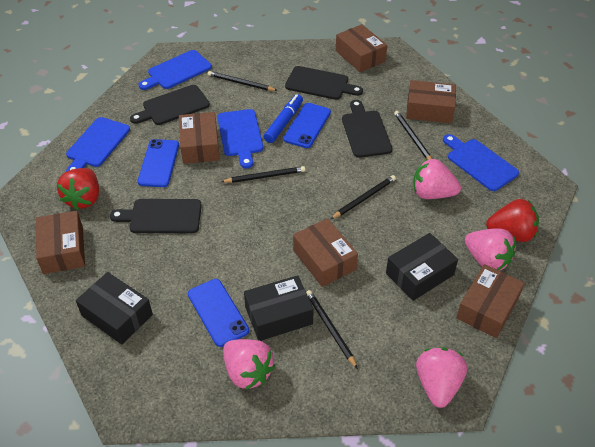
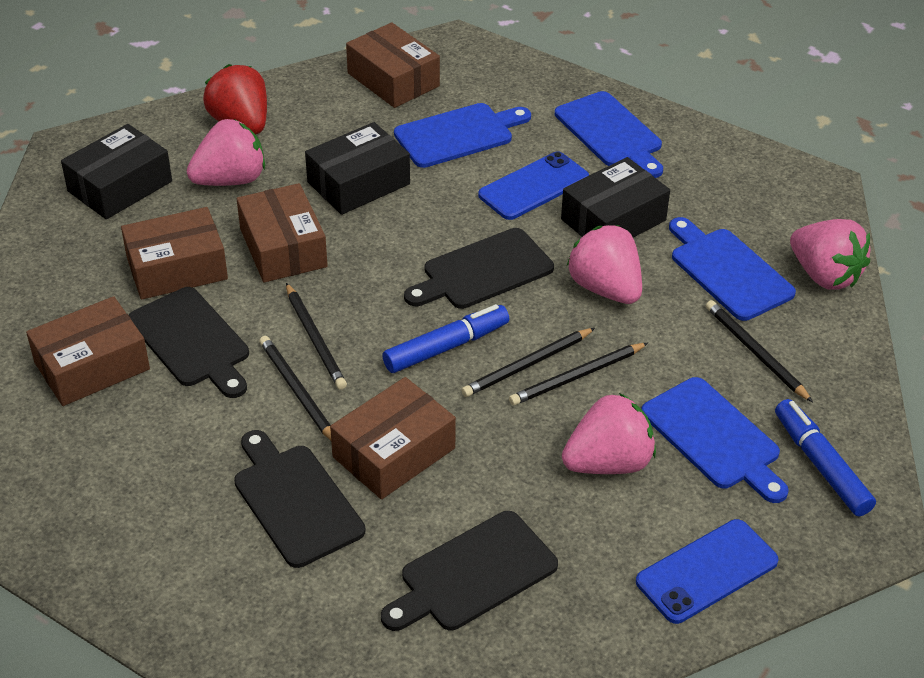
blue marker: 1 -> 2
blue phone: 3 -> 2
brown box: 6 -> 5
red strawberry: 2 -> 1

